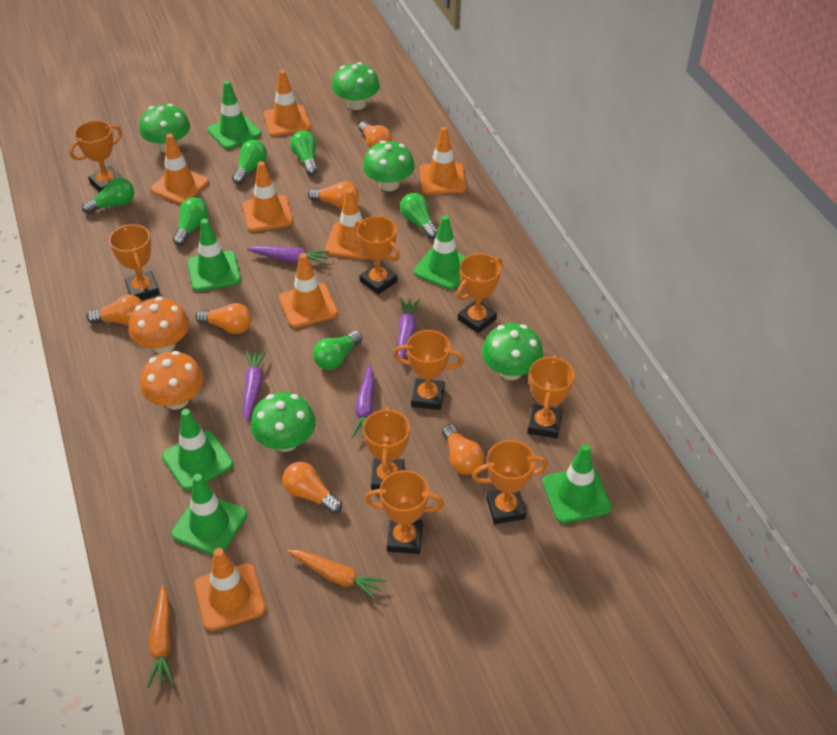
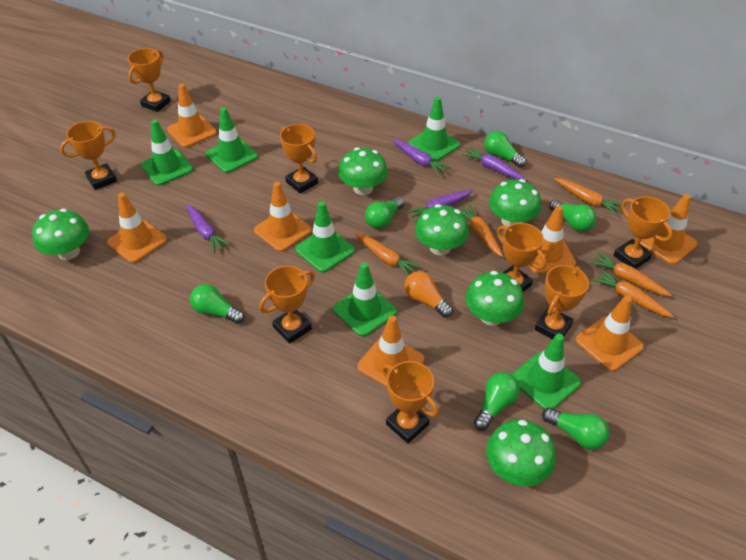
green mushroom: 5 -> 6
orange carrot: 2 -> 5
orange light bulb: 6 -> 1
orange mushroom: 2 -> 0
orange trophy: 9 -> 8

